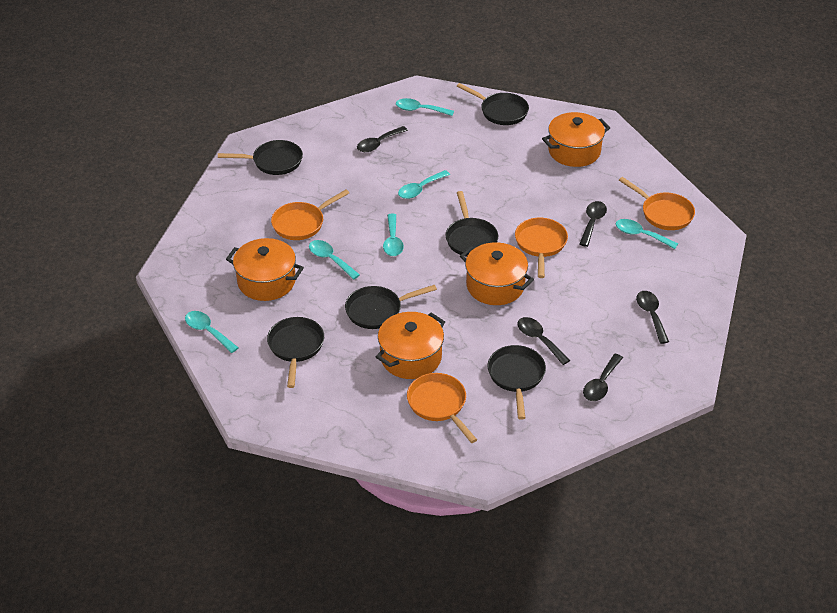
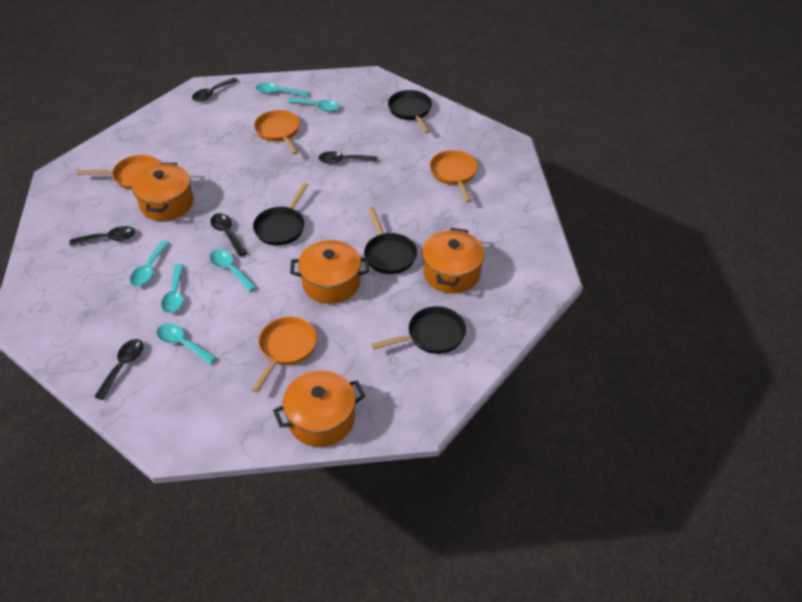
black pan: 6 -> 4

